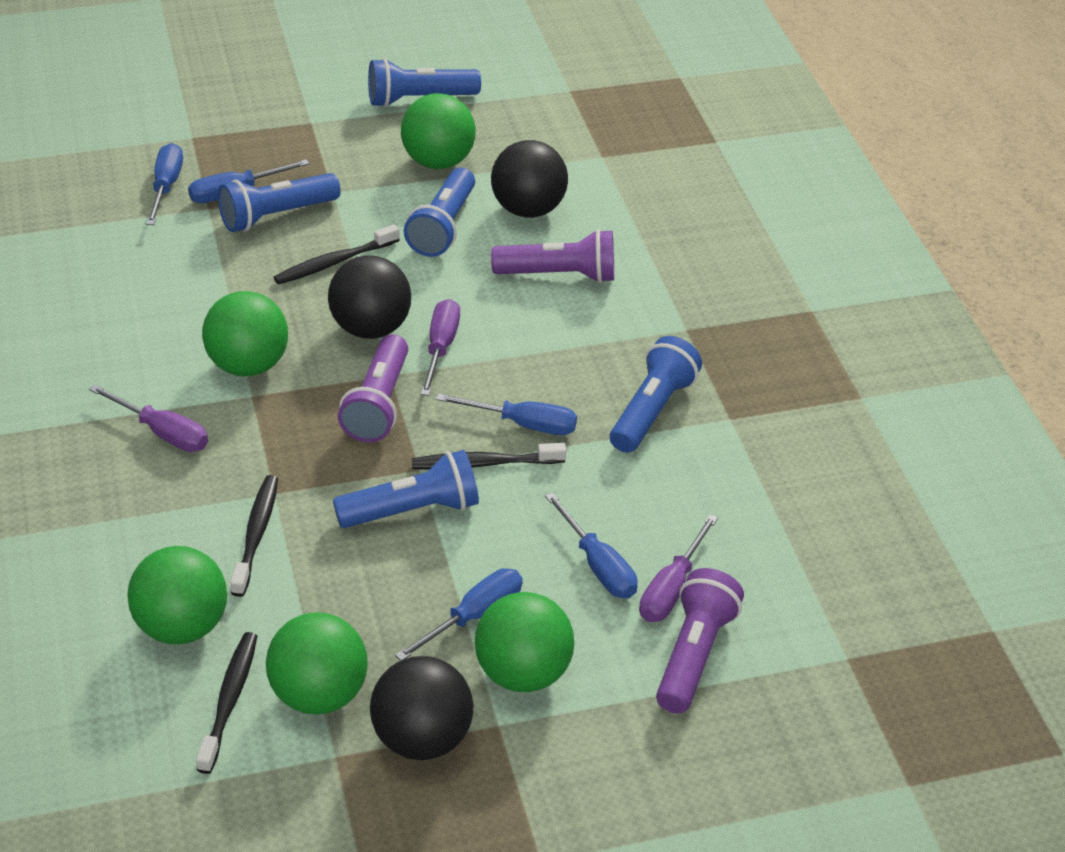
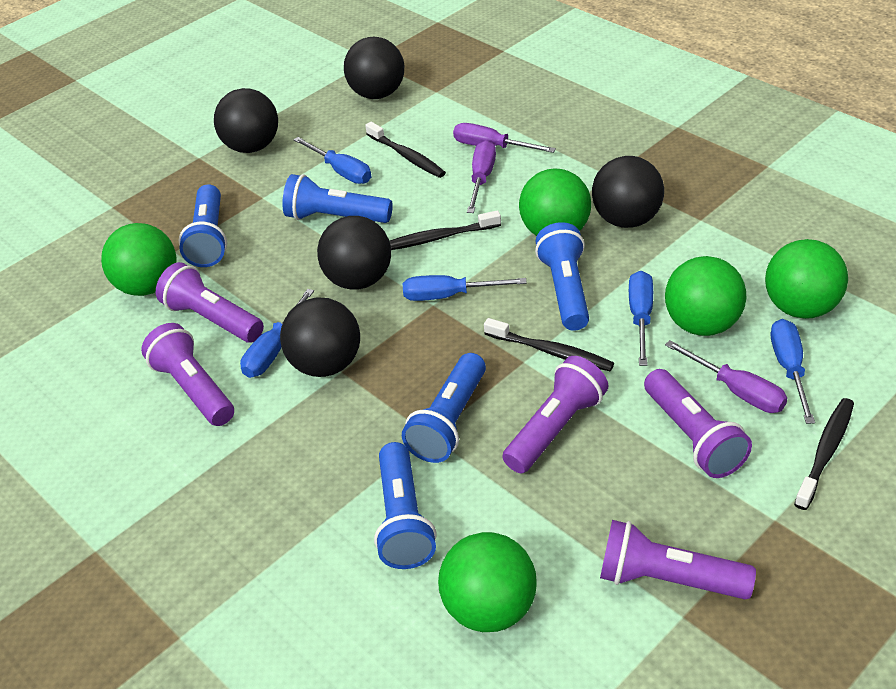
black ball: 3 -> 5
purple flashlight: 3 -> 5

